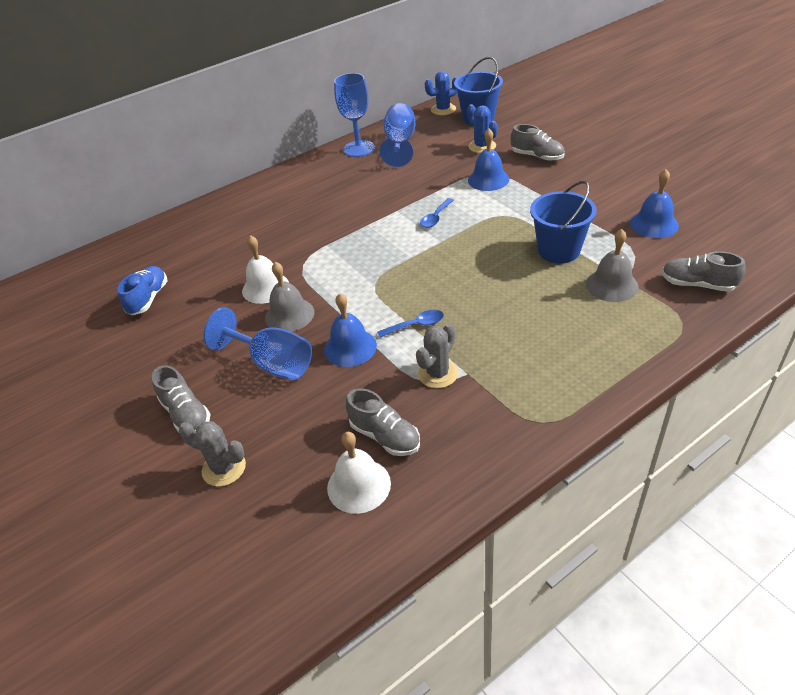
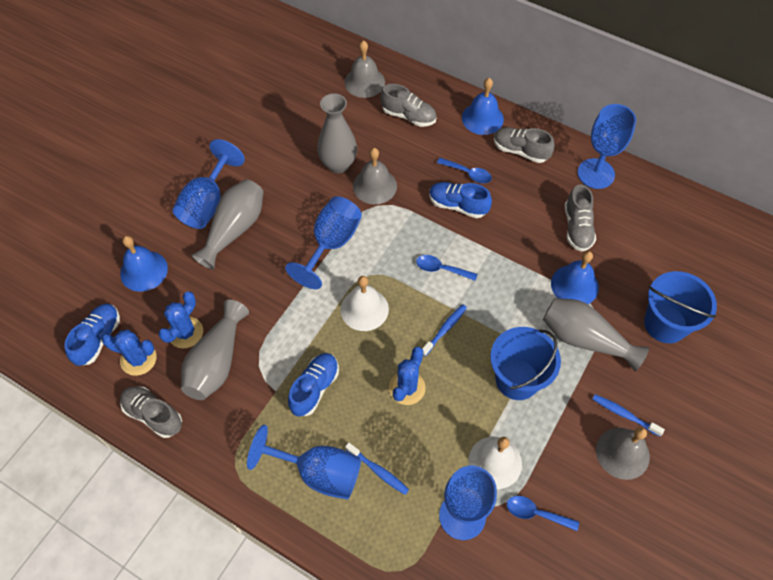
blue cactus: 2 -> 3
blue goblet: 3 -> 5
blue shoe: 1 -> 3
blue spoon: 2 -> 3
blue toothbrush: 0 -> 3
grey bell: 2 -> 3
grey cactus: 2 -> 0
grey vase: 0 -> 4

